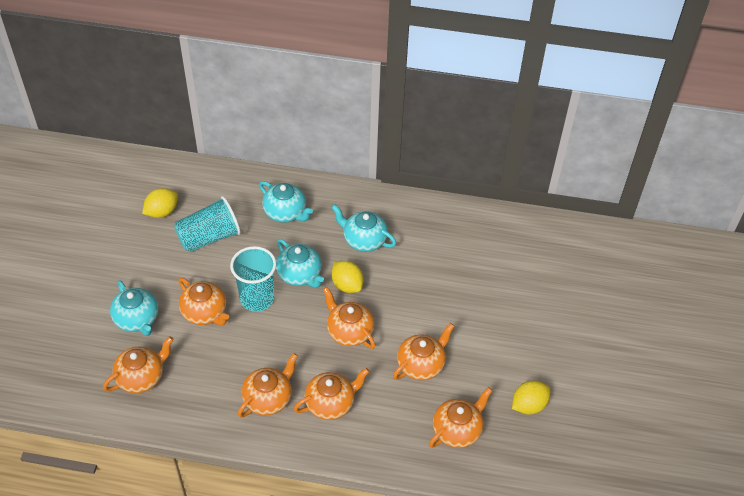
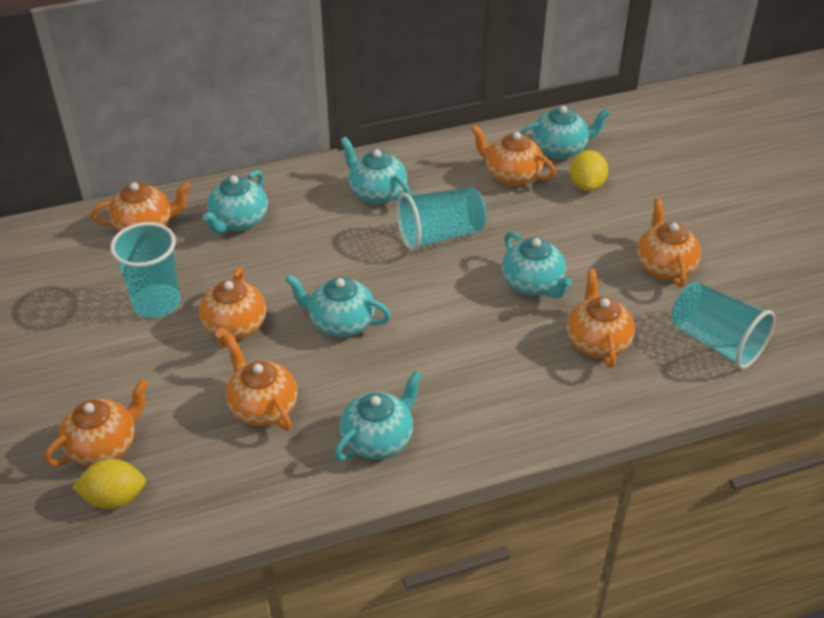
turquoise cup: 2 -> 3
turquoise teapot: 4 -> 6
yellow lemon: 3 -> 2

